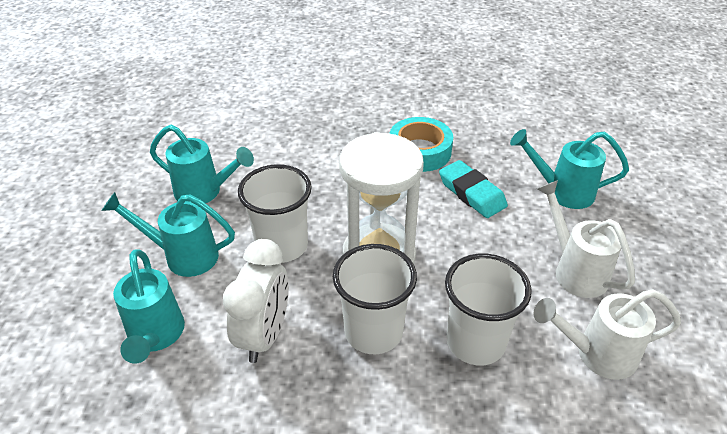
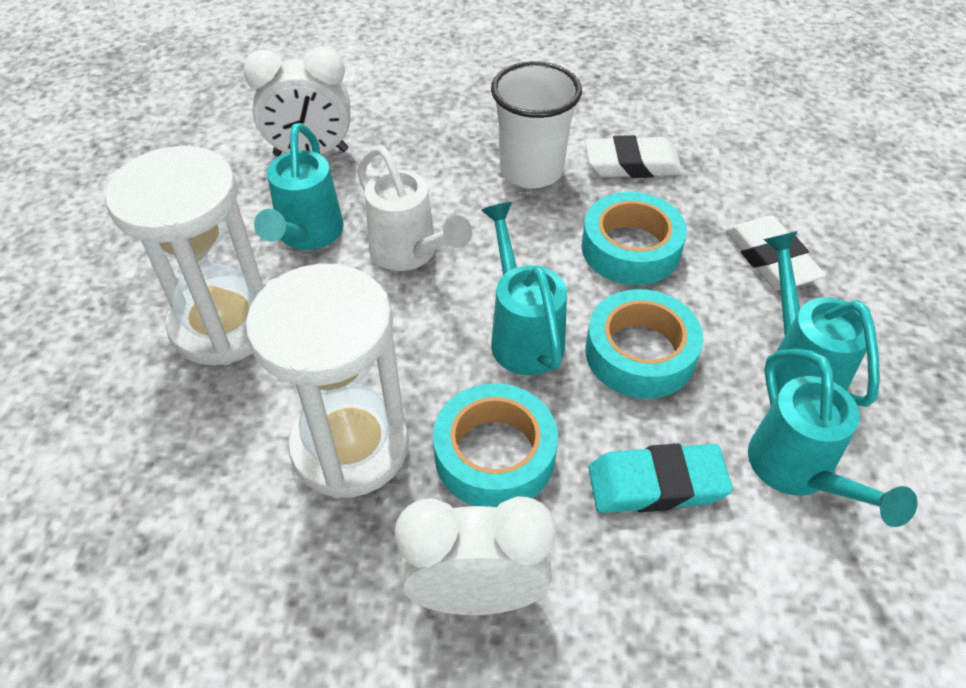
turquoise tape: 1 -> 3
white clock: 1 -> 2
white cup: 3 -> 1
white eraser: 0 -> 2
white hourglass: 1 -> 2
white watering can: 2 -> 1

